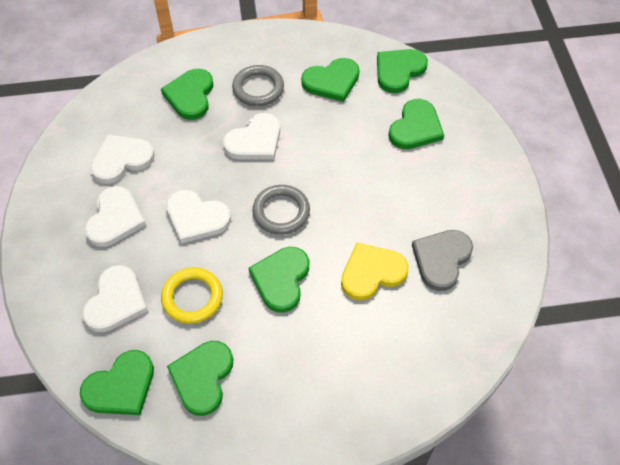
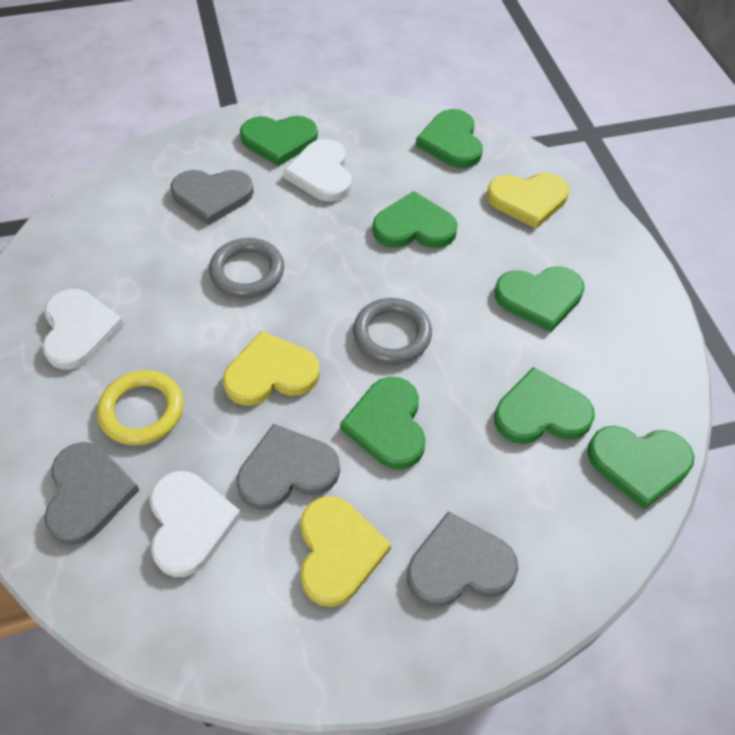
grey heart: 1 -> 4
white heart: 5 -> 3
yellow heart: 1 -> 3

